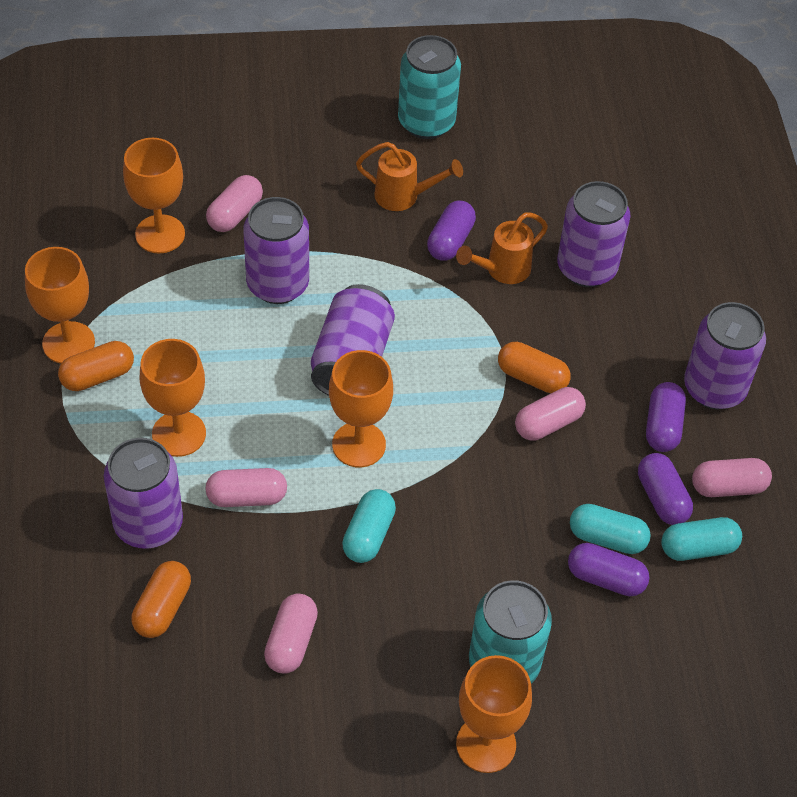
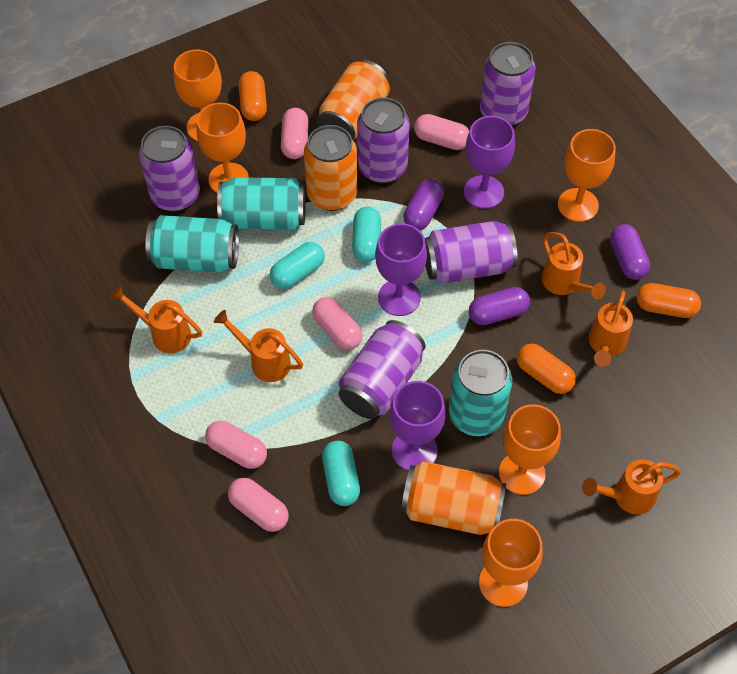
orange can: 0 -> 3
orange watering can: 2 -> 5
purple capsule: 4 -> 3
purple goblet: 0 -> 3
turquoise can: 2 -> 3

